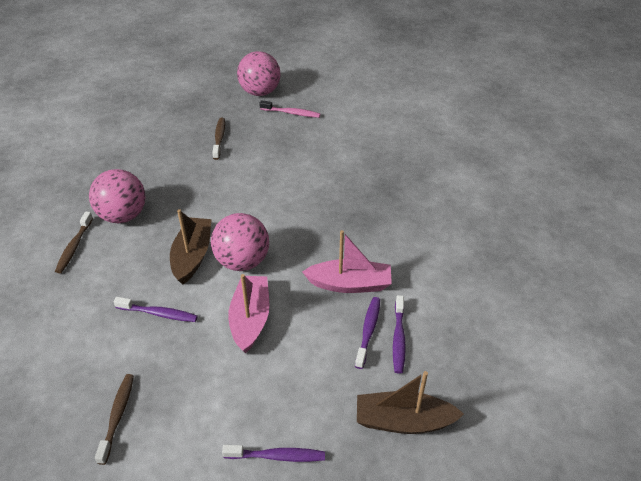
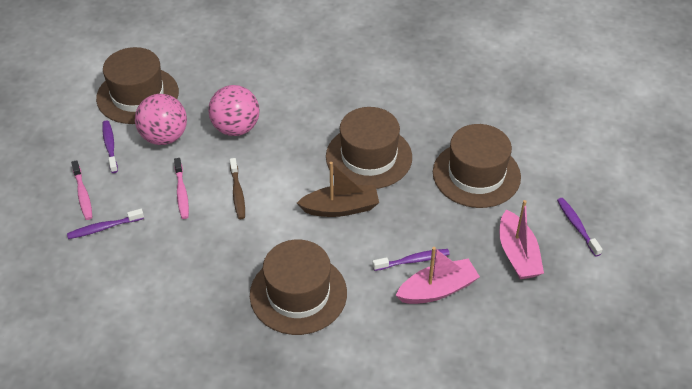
brown boat: 2 -> 1
brown hat: 0 -> 4
brown toothbrush: 3 -> 1
pink ball: 3 -> 2
pink toothbrush: 1 -> 2

